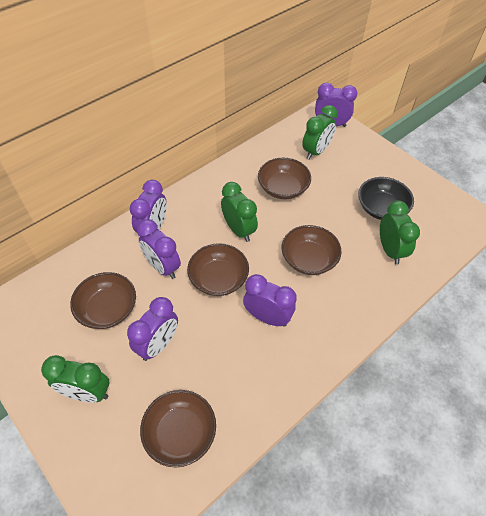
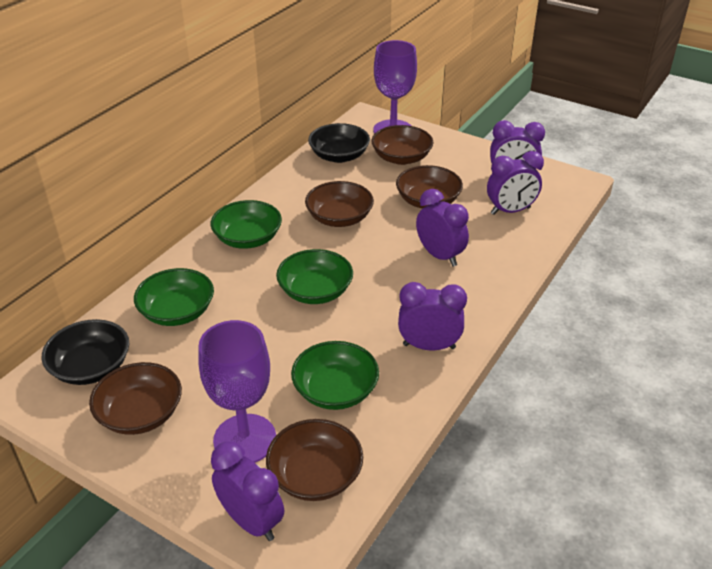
black bowl: 1 -> 2
green bowl: 0 -> 4
green clock: 4 -> 0
purple goblet: 0 -> 2

